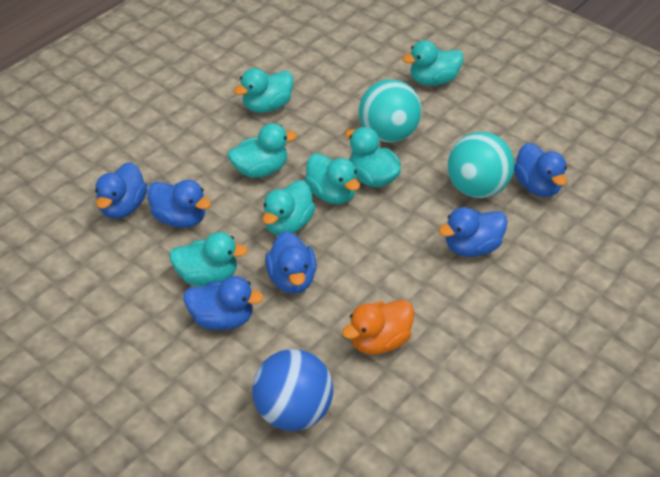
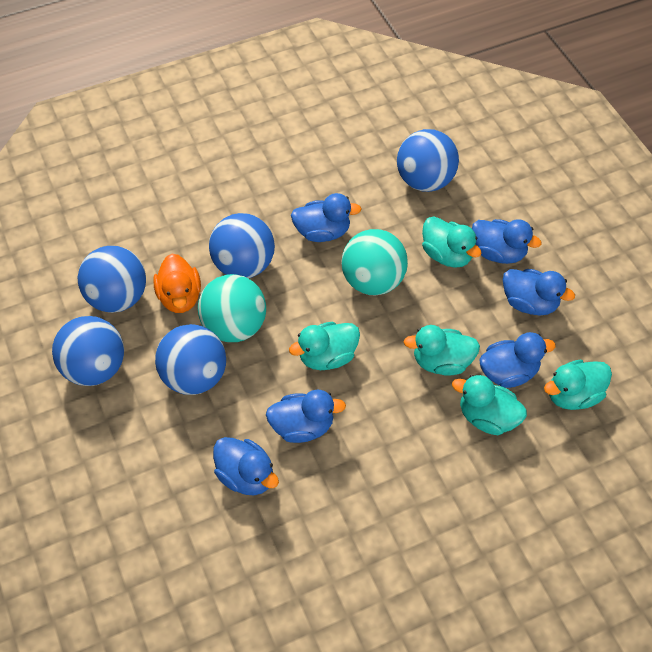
blue ball: 1 -> 5
turquoise duck: 7 -> 5

